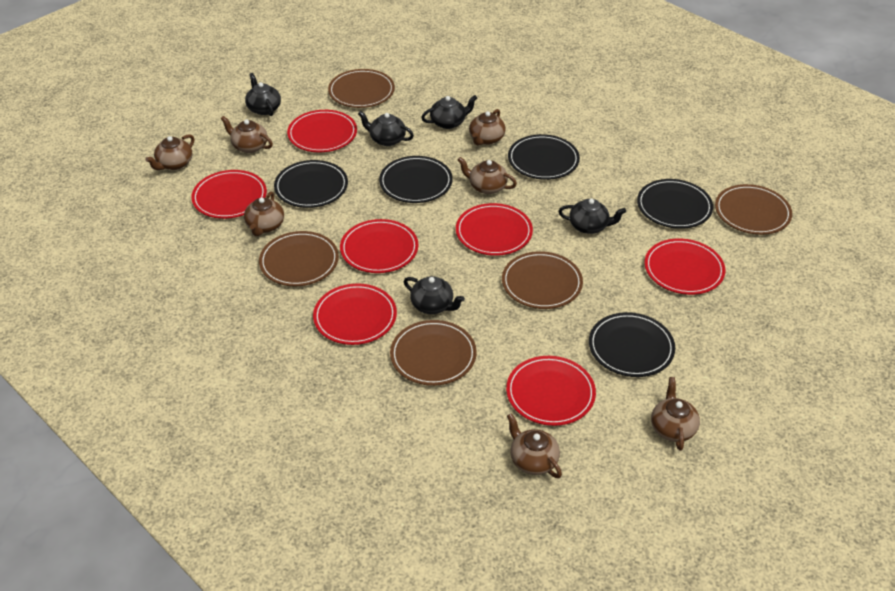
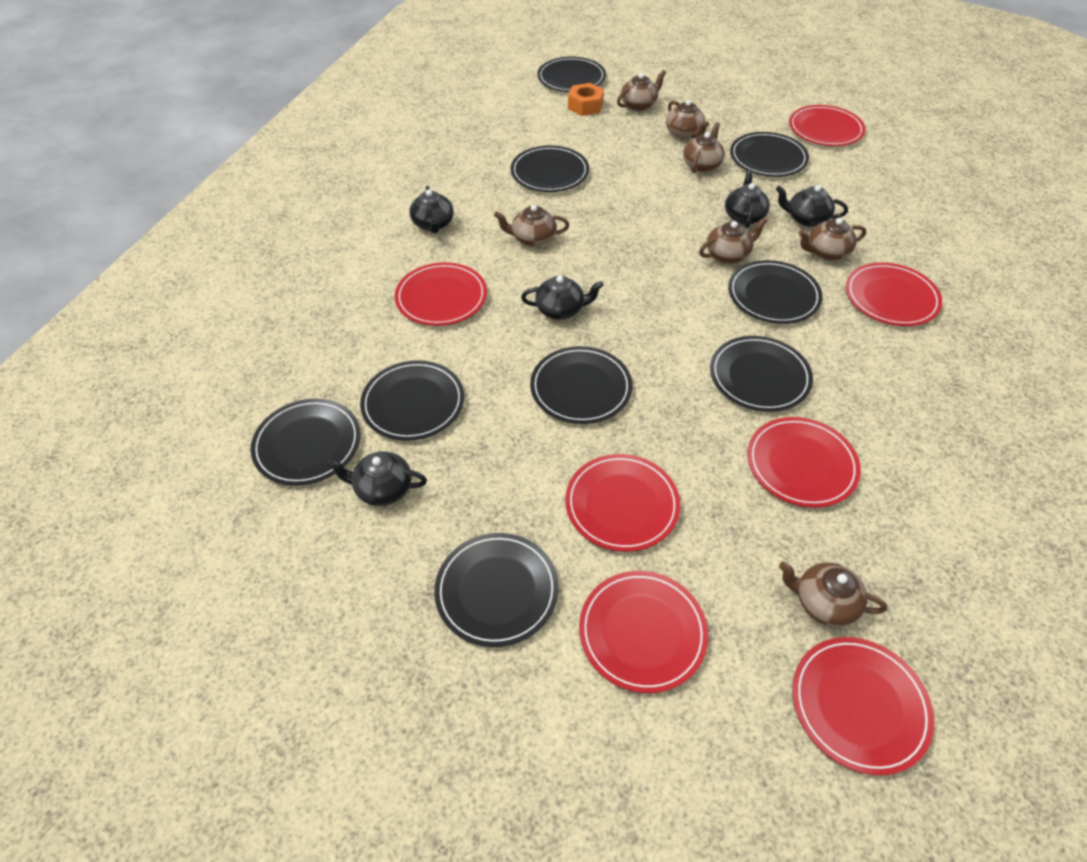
black plate: 5 -> 9
brown plate: 5 -> 0
orange nut: 0 -> 1

